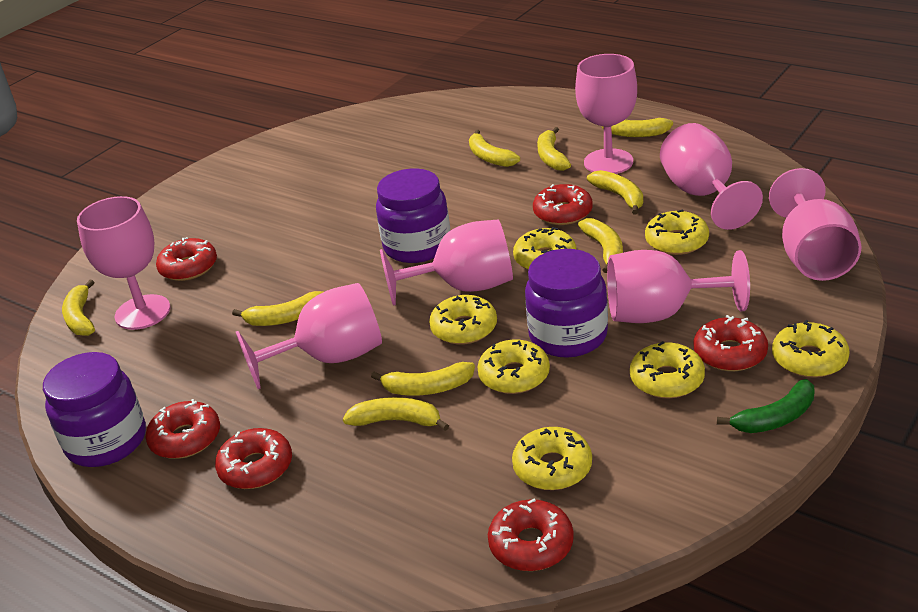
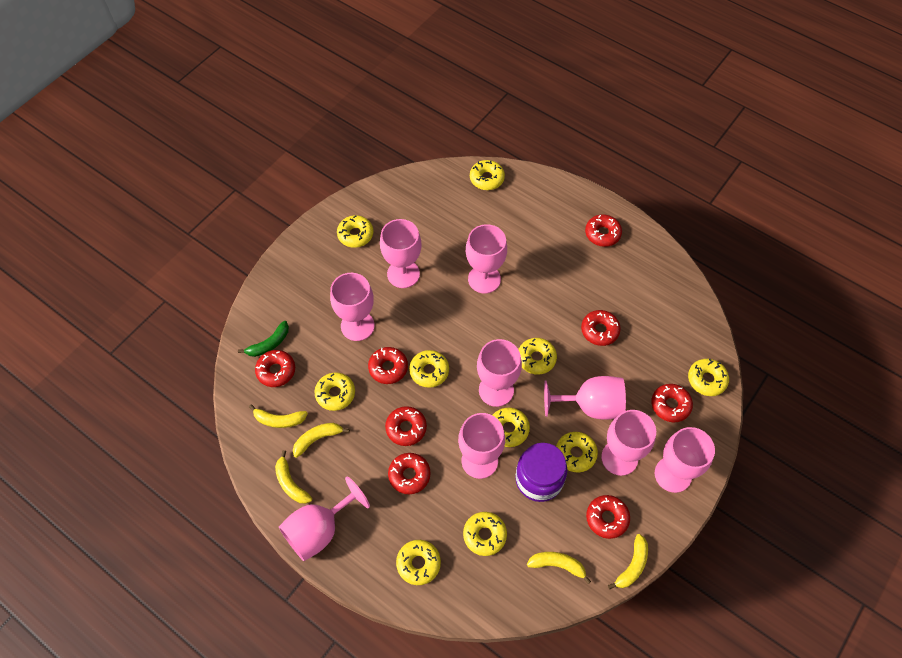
pink goblet: 7 -> 9
purple jar: 3 -> 1
red donut: 6 -> 8
yellow banana: 9 -> 5
yellow donut: 7 -> 10

